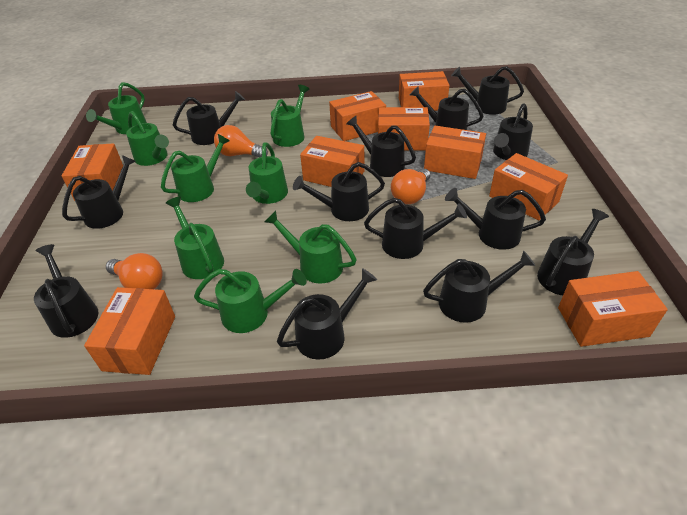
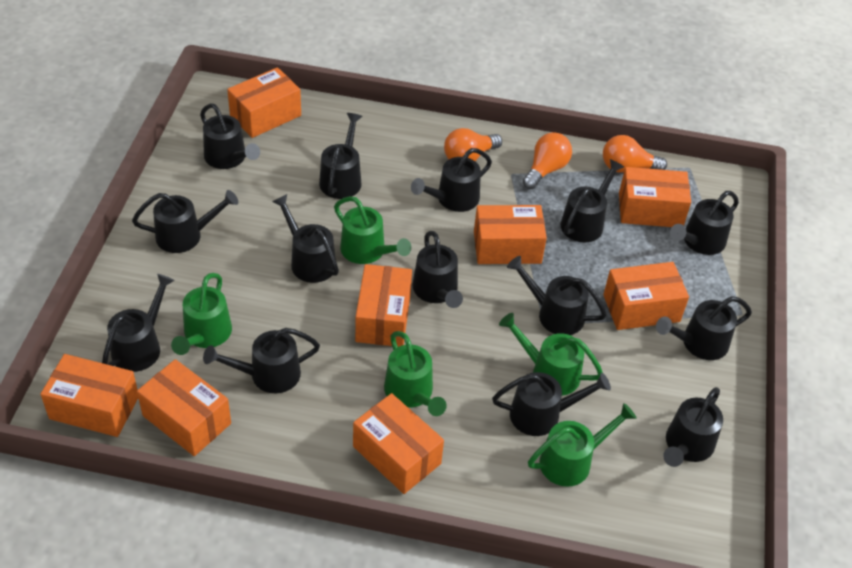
black watering can: 13 -> 14
green watering can: 8 -> 5
orange box: 9 -> 8

